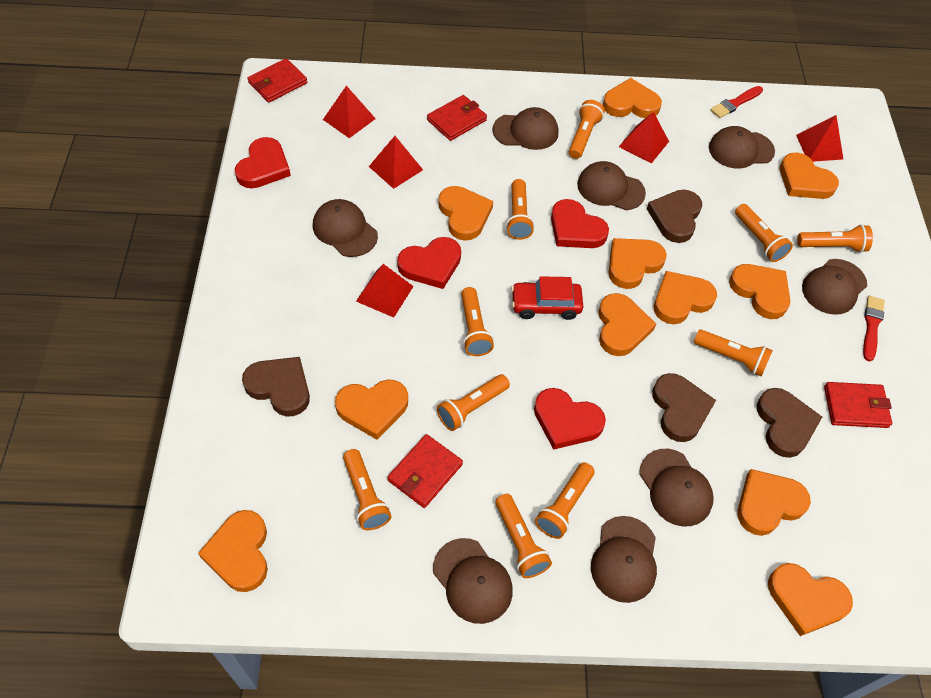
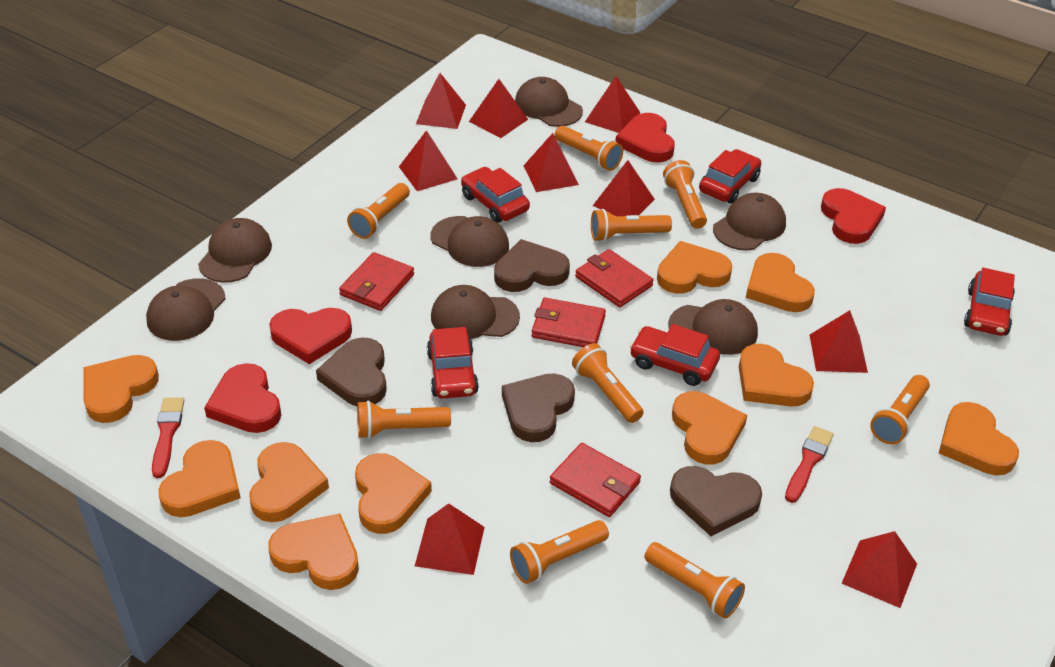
brown cap: 8 -> 7
orange flashlight: 10 -> 9
orange heart: 11 -> 10
red car: 1 -> 5
red pyramid: 5 -> 9

